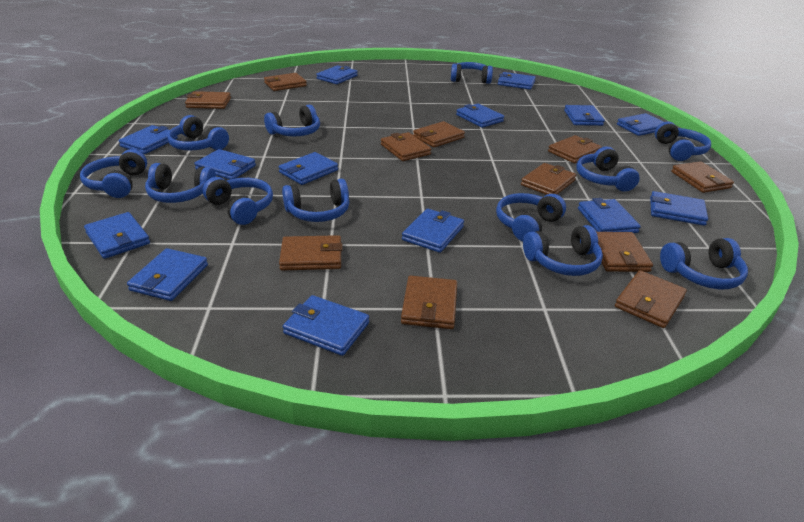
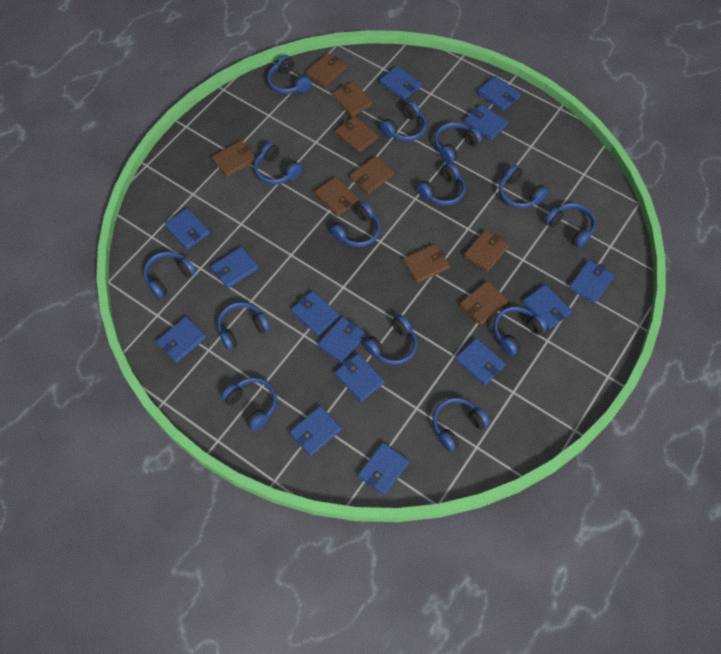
blue headphones: 12 -> 14
brown wallet: 11 -> 9

